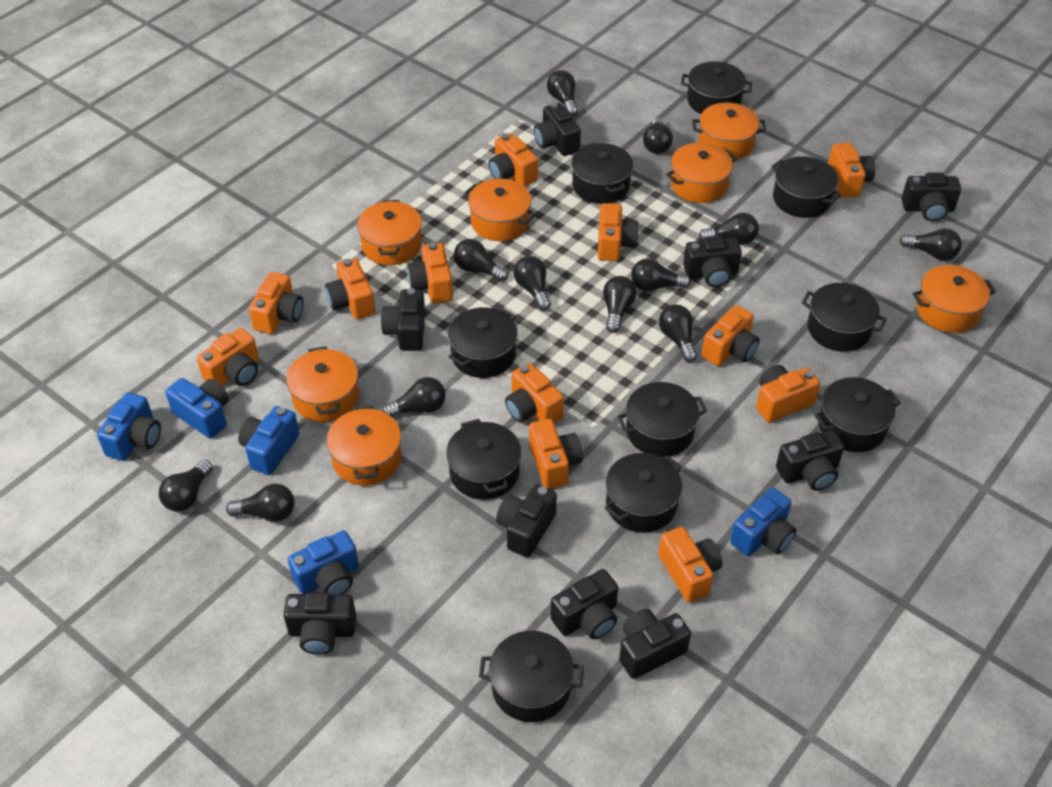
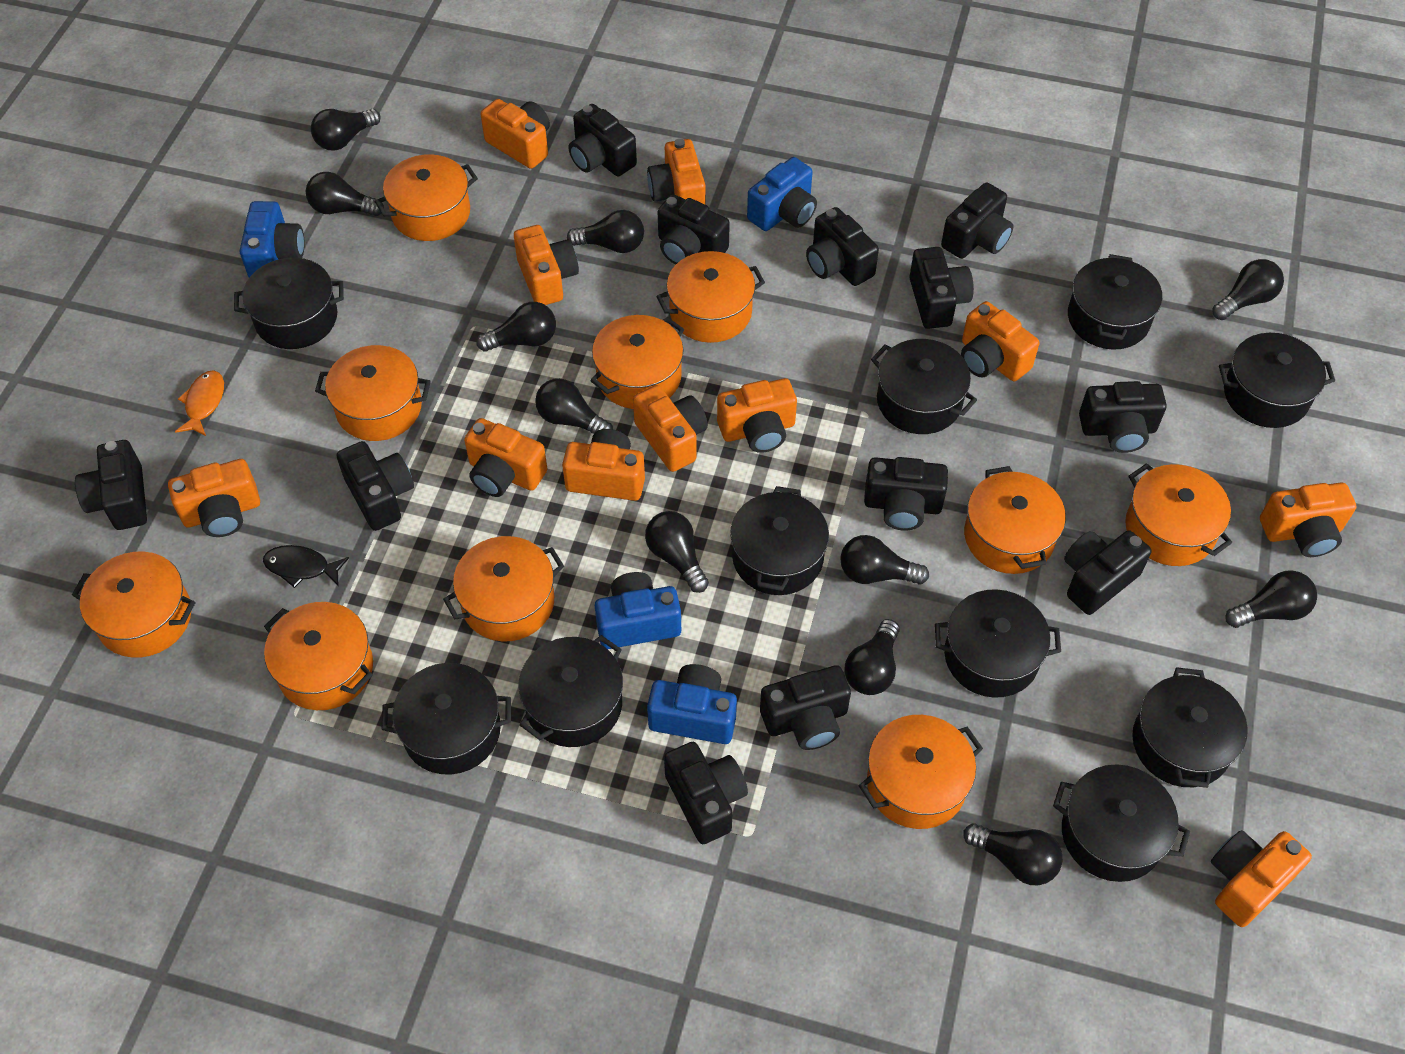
black camera: 9 -> 12
black fish: 0 -> 1
black light bulb: 12 -> 11
blue camera: 5 -> 4
orange camera: 12 -> 11
orange fish: 0 -> 1
orange pot: 7 -> 10

